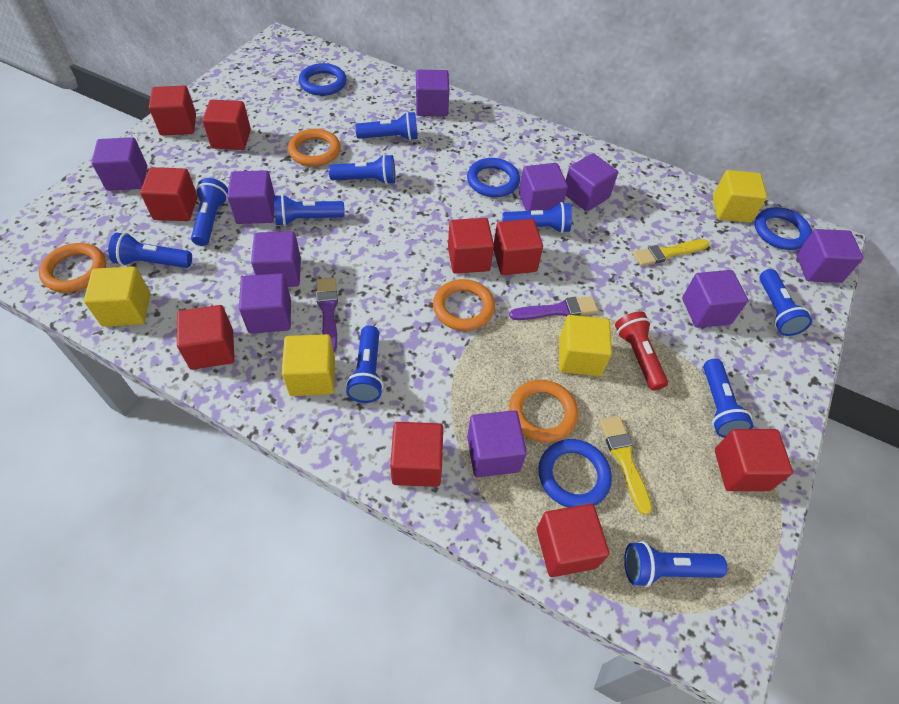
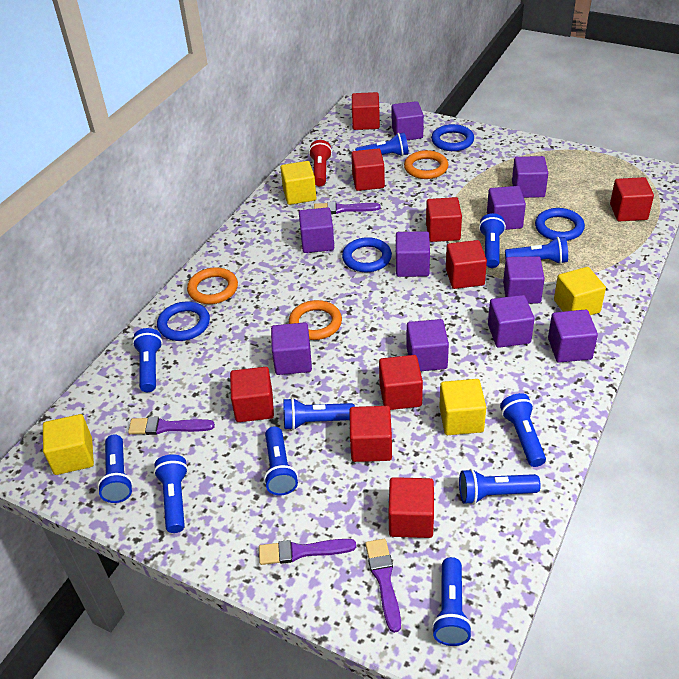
blue flashlight: 10 -> 11
orange ring: 4 -> 3
purple brush: 2 -> 4
yellow brush: 2 -> 0

